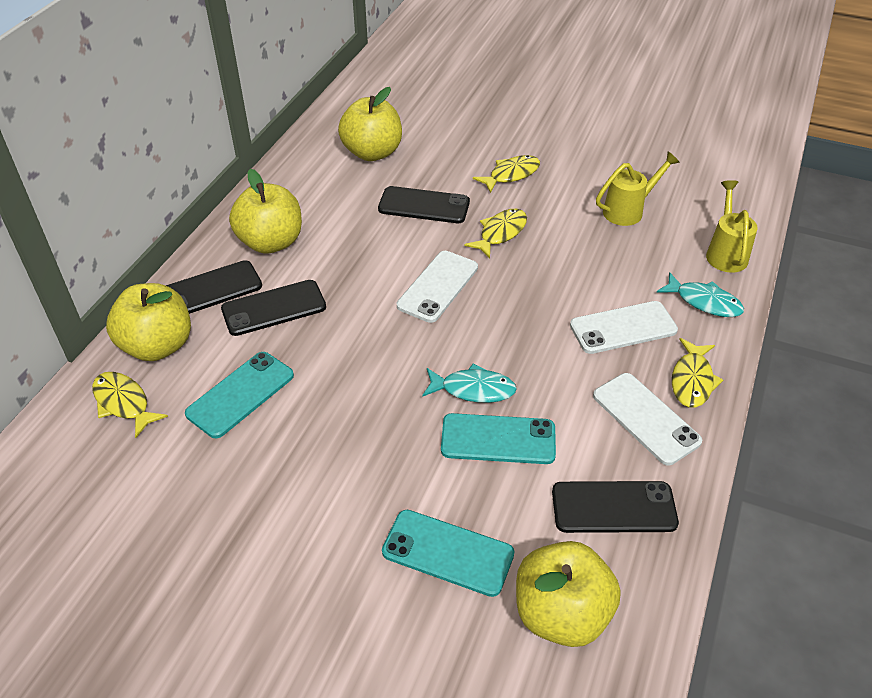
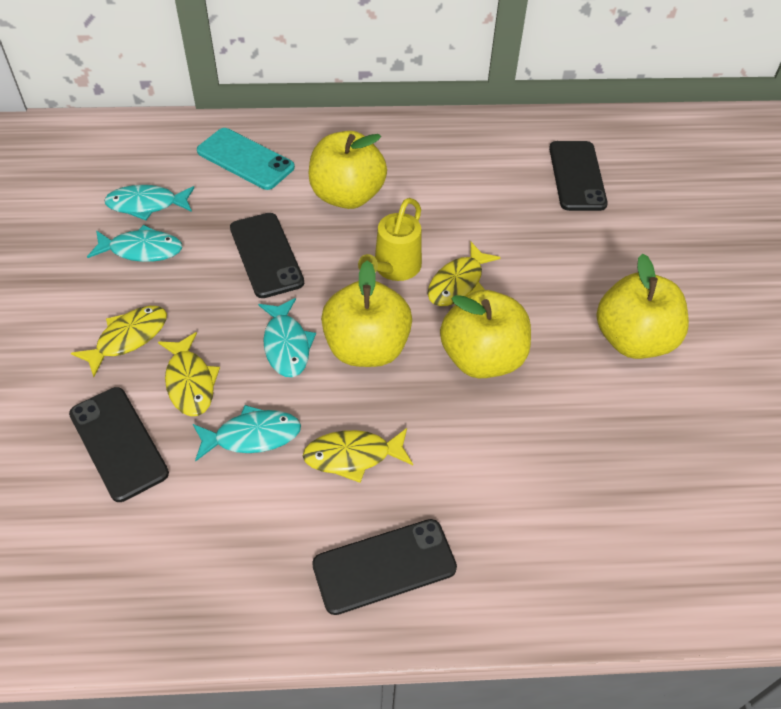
turquoise fish: 2 -> 4
turquoise phone: 3 -> 1
white phone: 3 -> 0
yellow watering can: 2 -> 1

